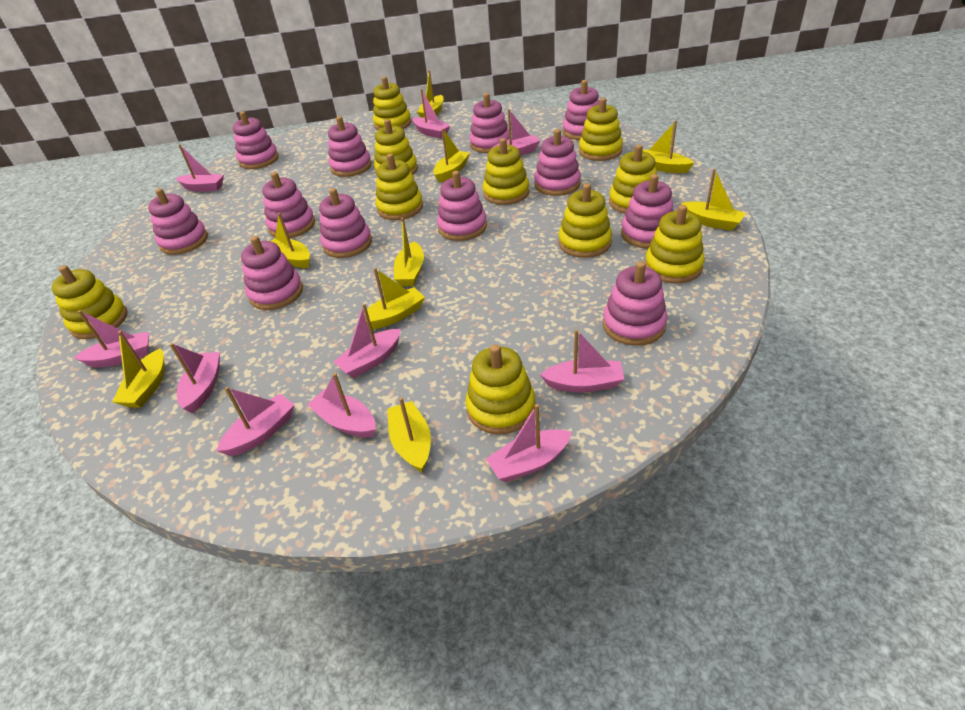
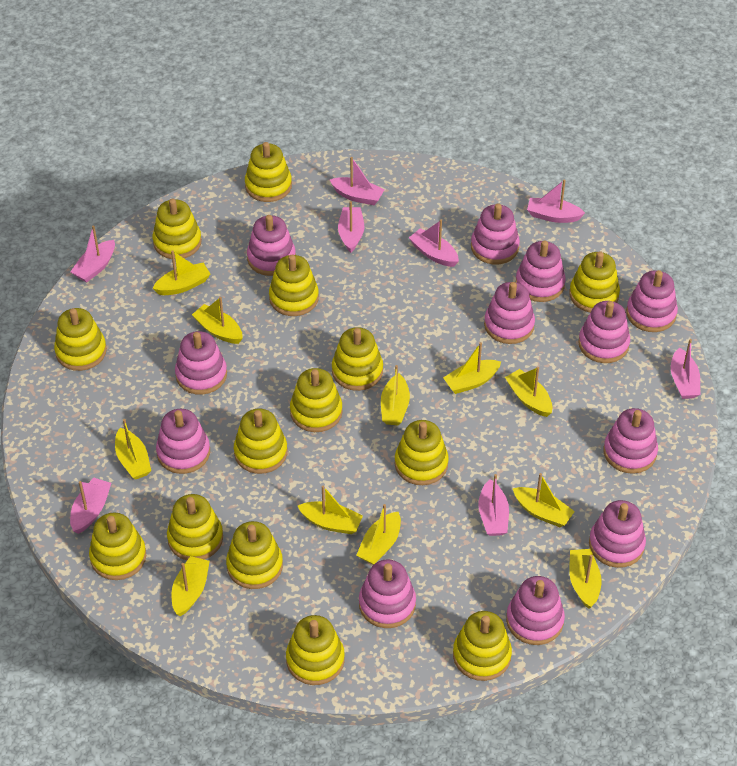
pink boat: 10 -> 8
yellow boat: 9 -> 11
yellow stacking toy: 10 -> 14

